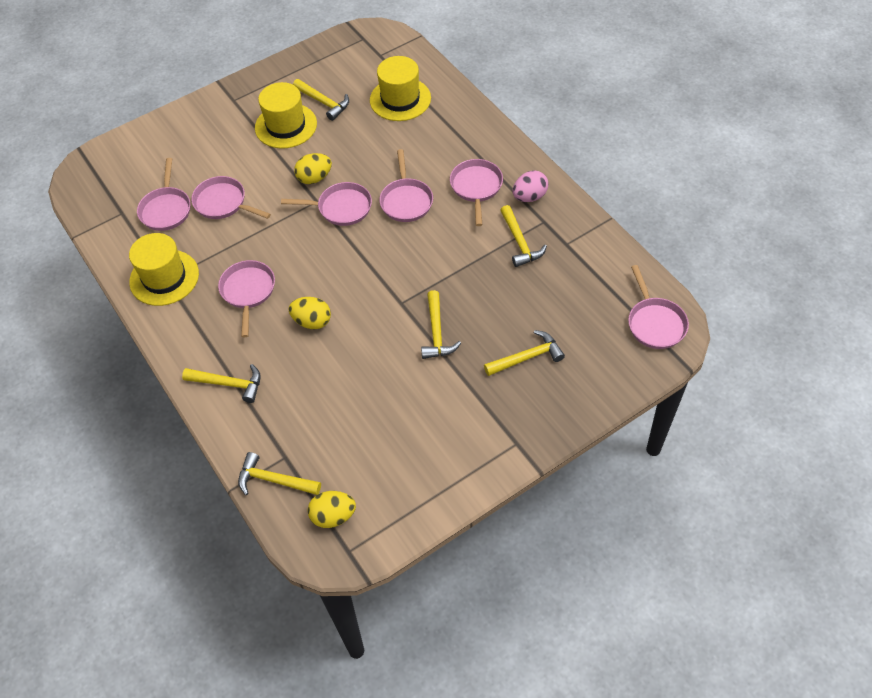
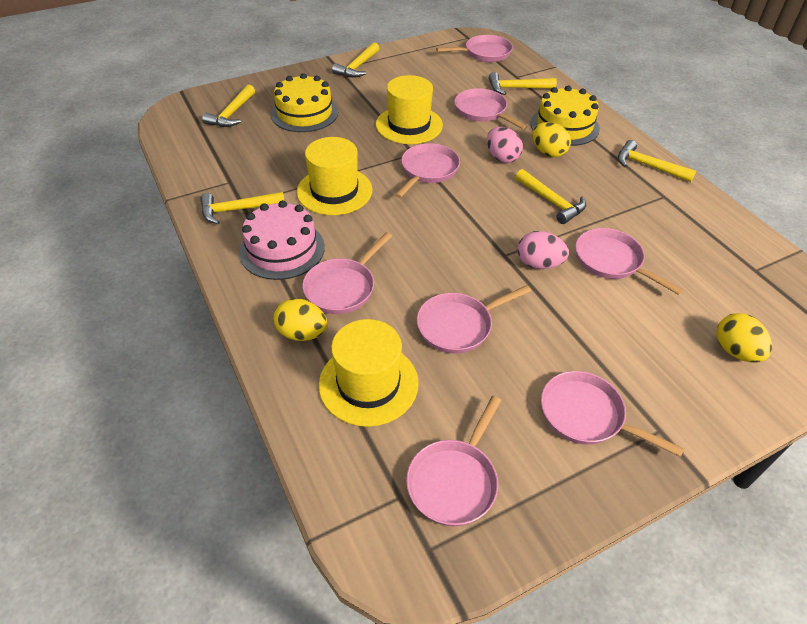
pink cake: 0 -> 1
pink egg: 1 -> 2
pink pan: 7 -> 8
yellow cake: 0 -> 2

